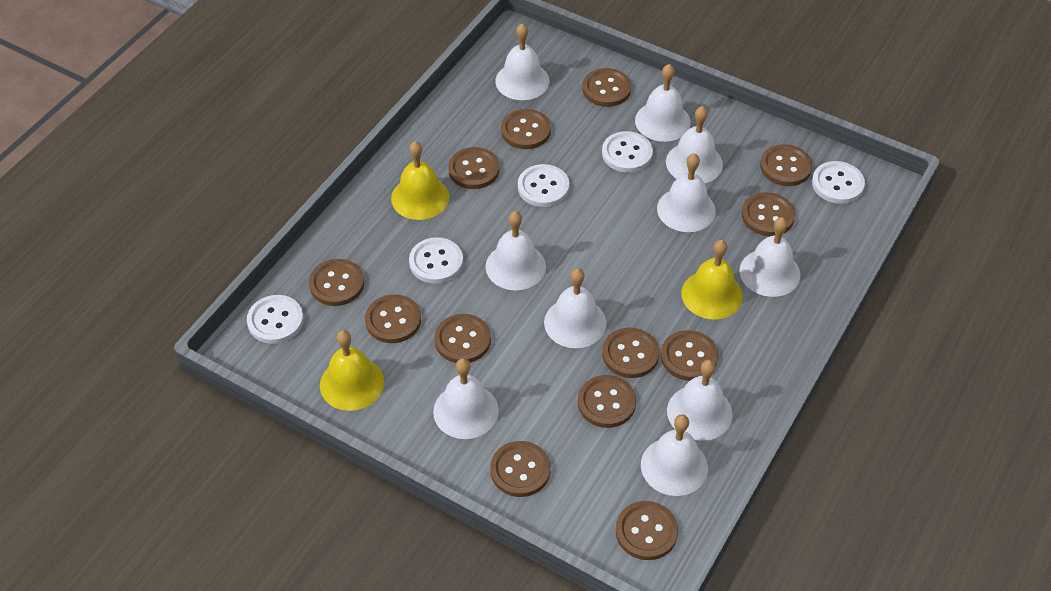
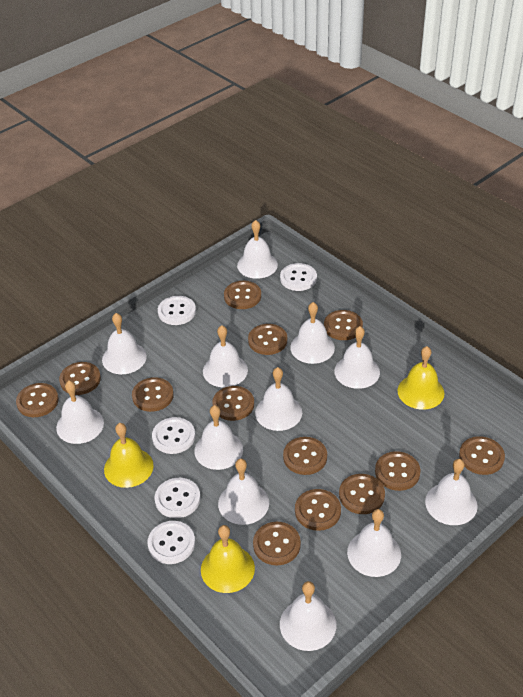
white bell: 10 -> 12

